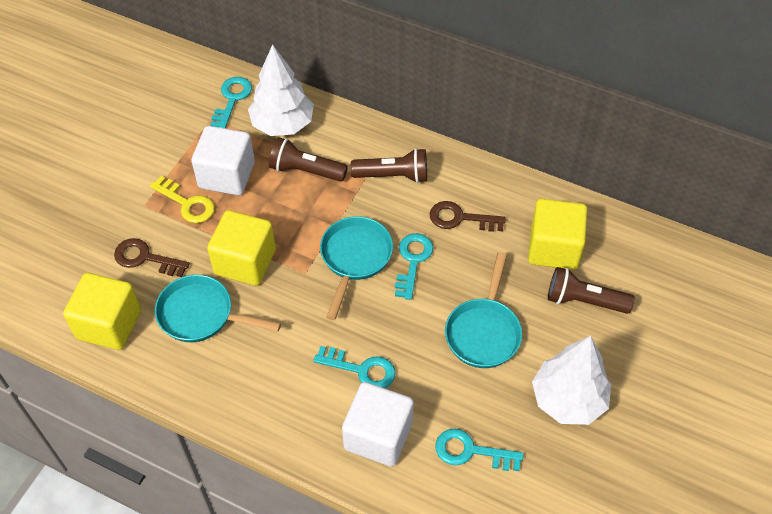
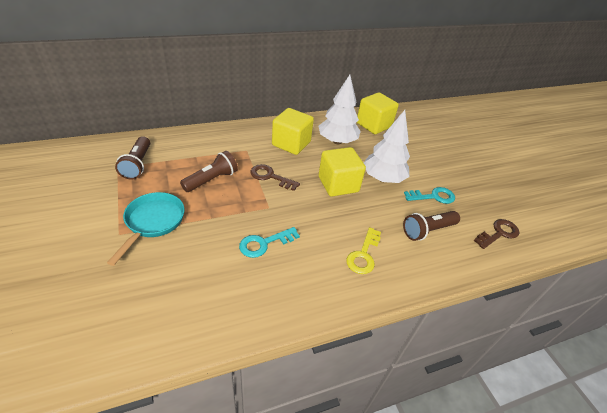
turquoise key: 4 -> 2
turquoise pan: 3 -> 1
white cube: 2 -> 0

